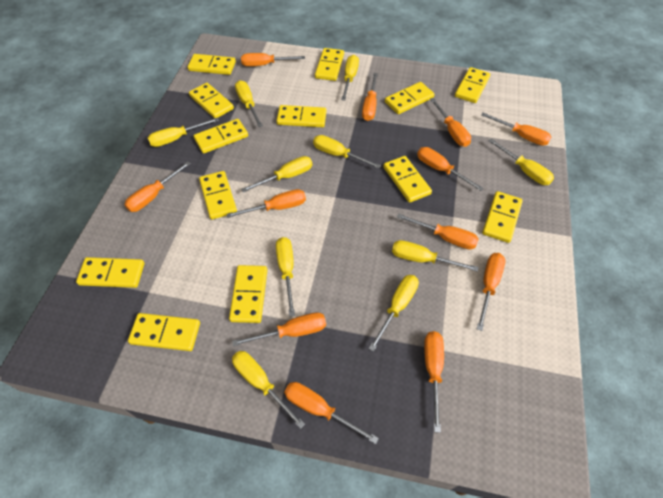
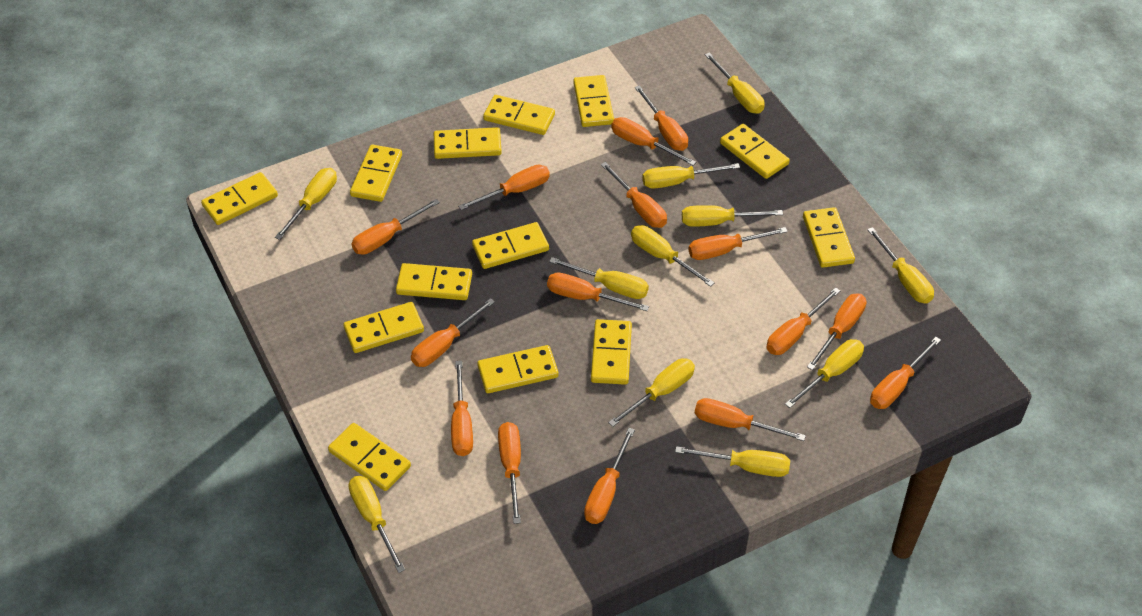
orange screwdriver: 12 -> 15
yellow screwdriver: 10 -> 11

